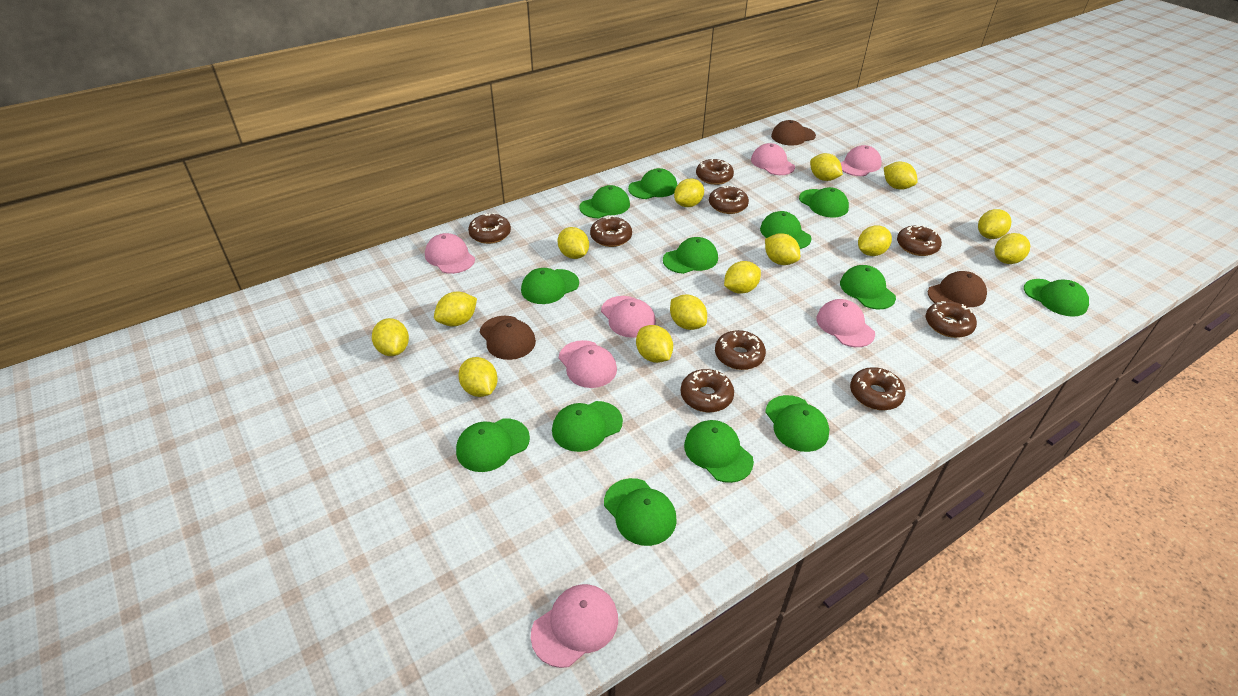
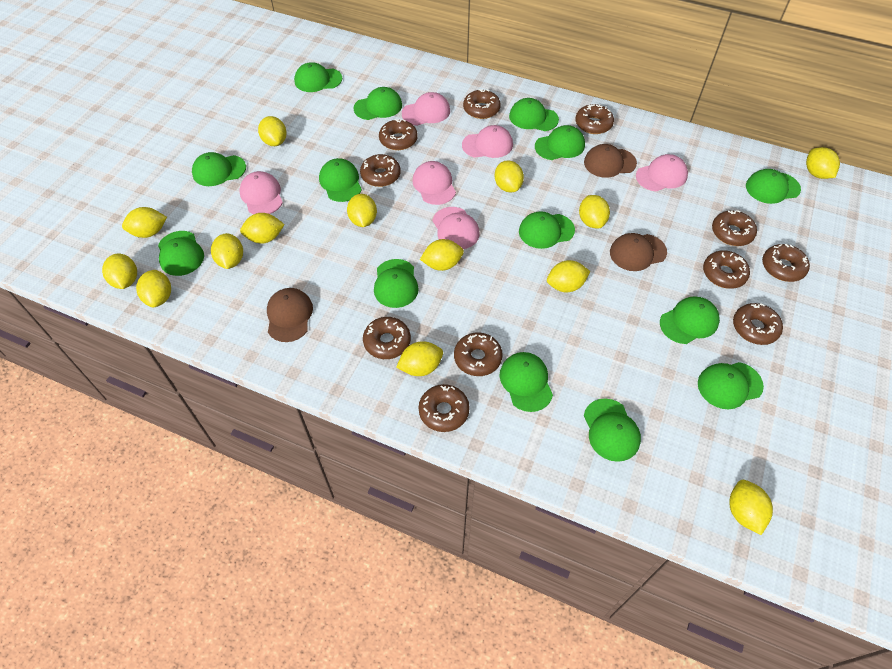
brown donut: 9 -> 11
green cap: 13 -> 14
pink cap: 7 -> 6

